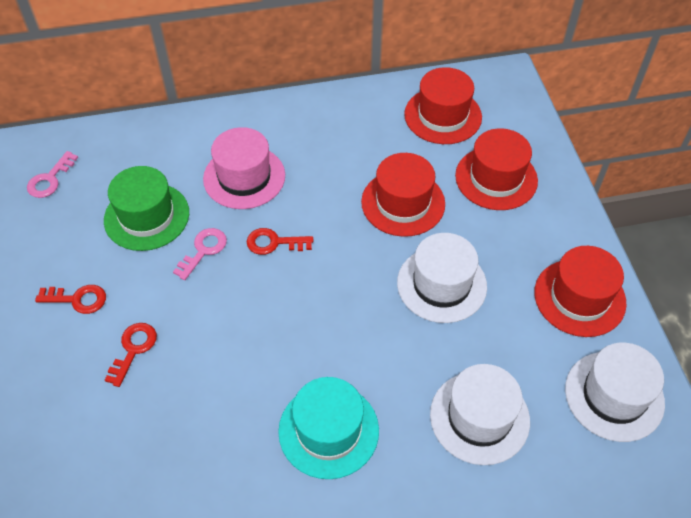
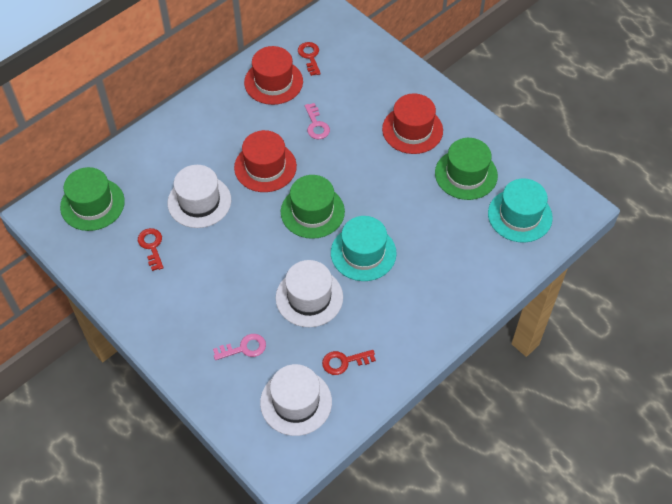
green hat: 1 -> 3
pink hat: 1 -> 0
red hat: 4 -> 3
turquoise hat: 1 -> 2

